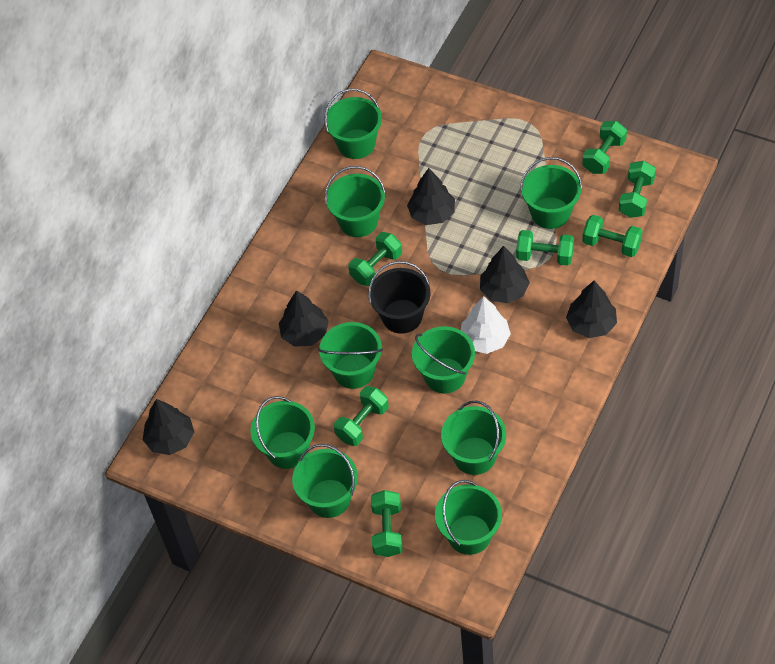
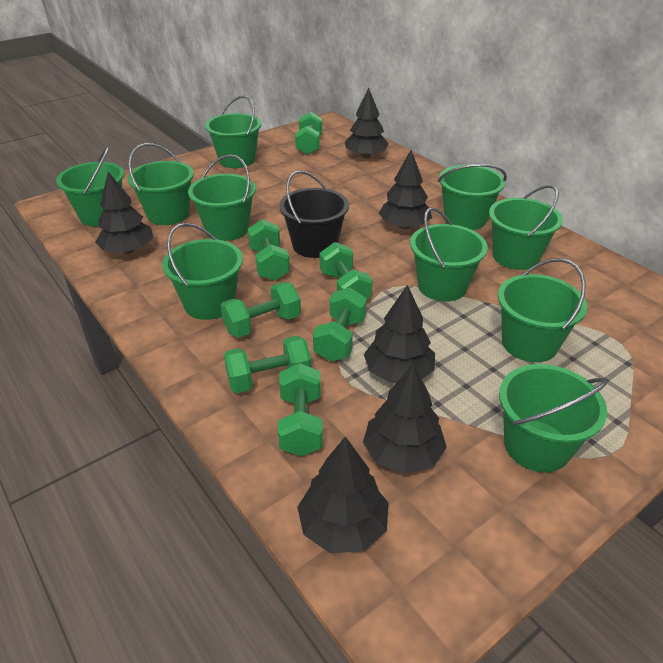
black tree: 5 -> 6
green bucket: 9 -> 10
white tree: 1 -> 0

